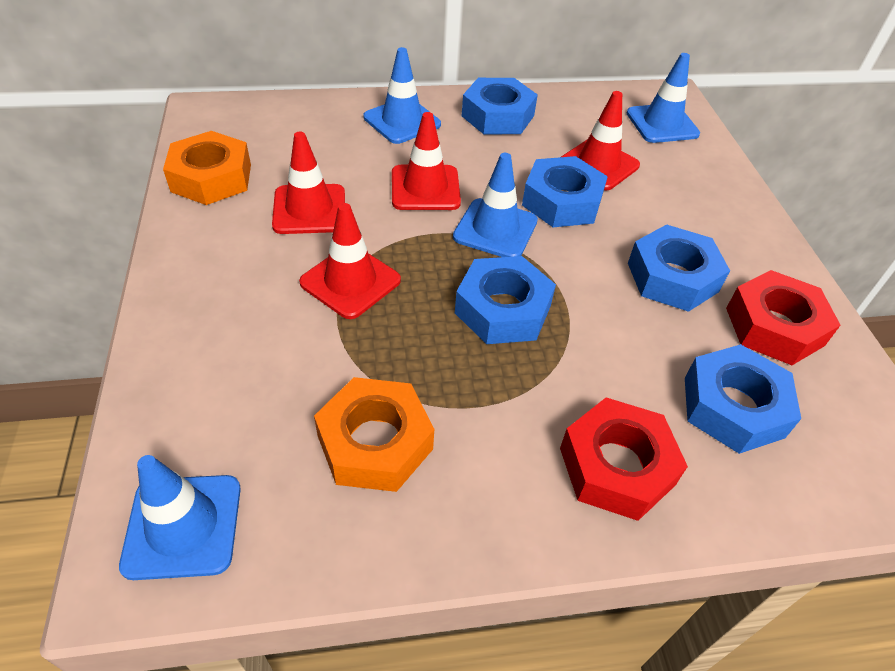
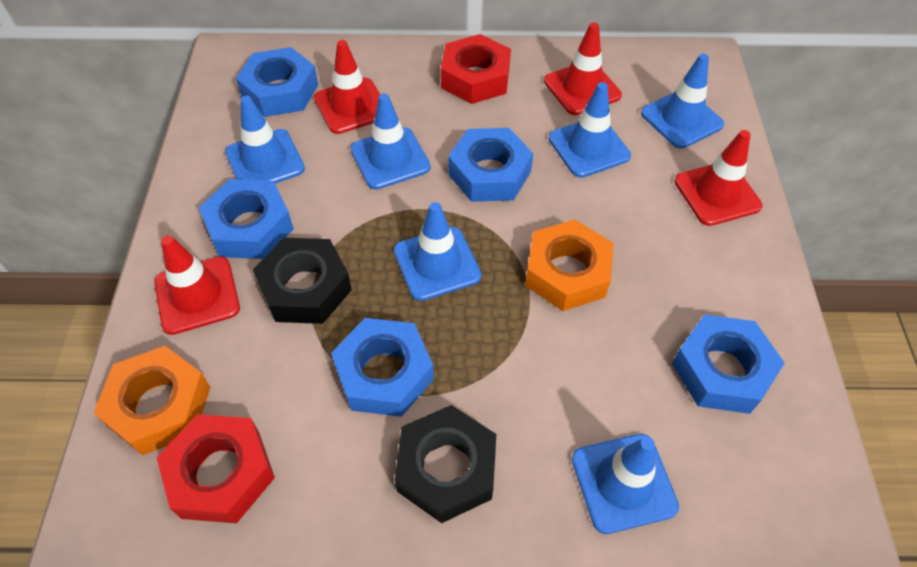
black nut: 0 -> 2
blue traffic cone: 4 -> 6

